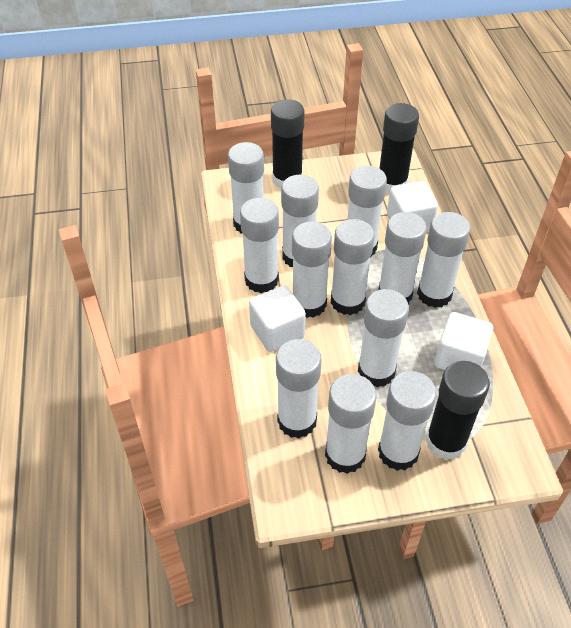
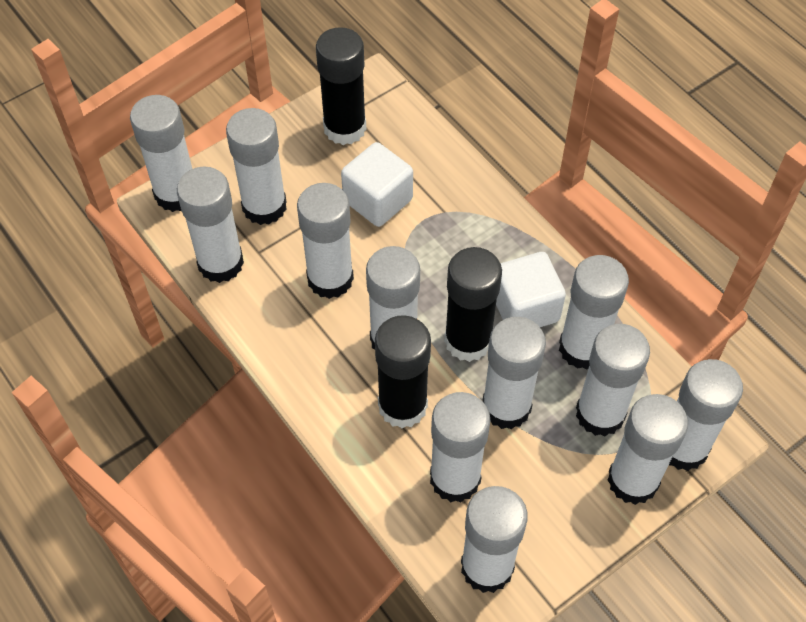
white cube: 3 -> 2

